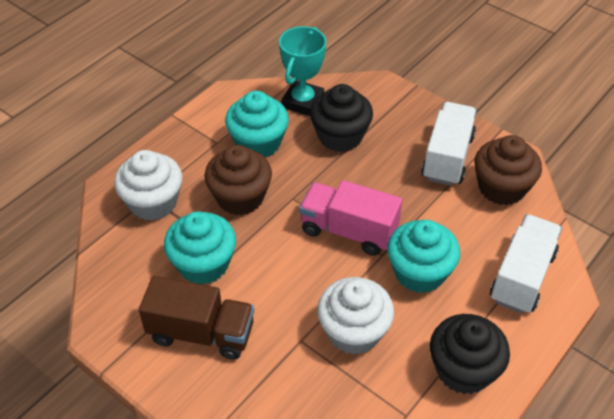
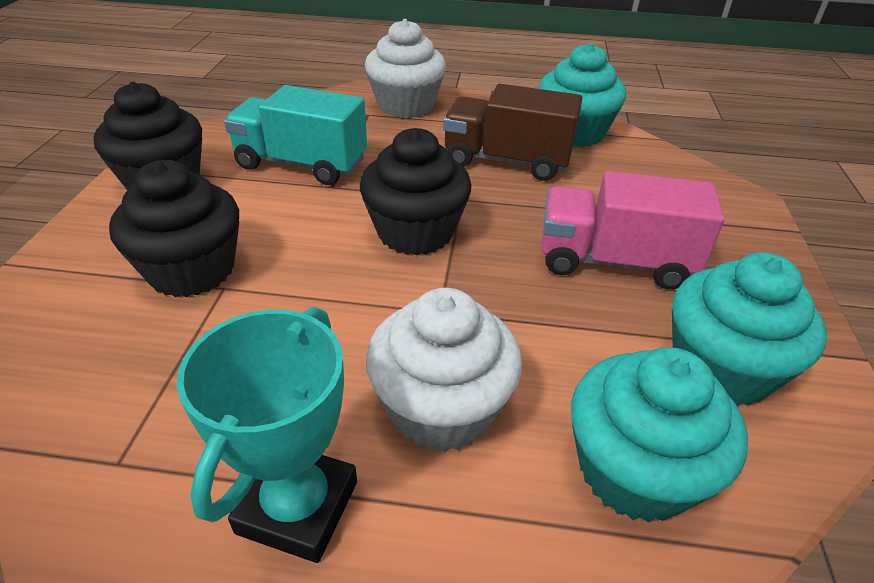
black cupcake: 2 -> 3
brown cupcake: 2 -> 0
turquoise truck: 0 -> 1
white truck: 2 -> 0

